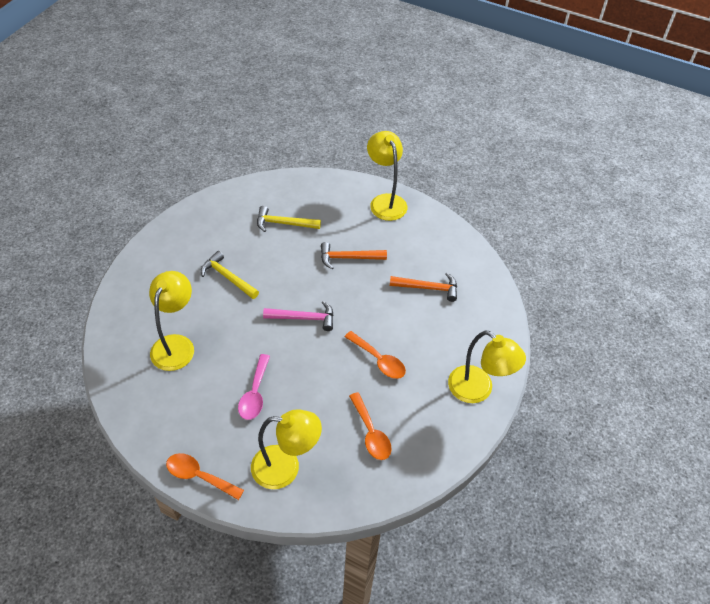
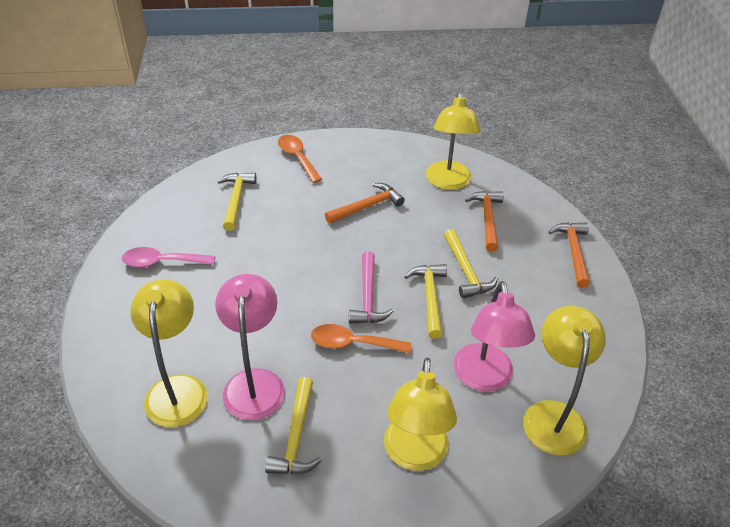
orange hammer: 2 -> 3
orange spoon: 3 -> 2
pink lamp: 0 -> 2
yellow hammer: 2 -> 4

